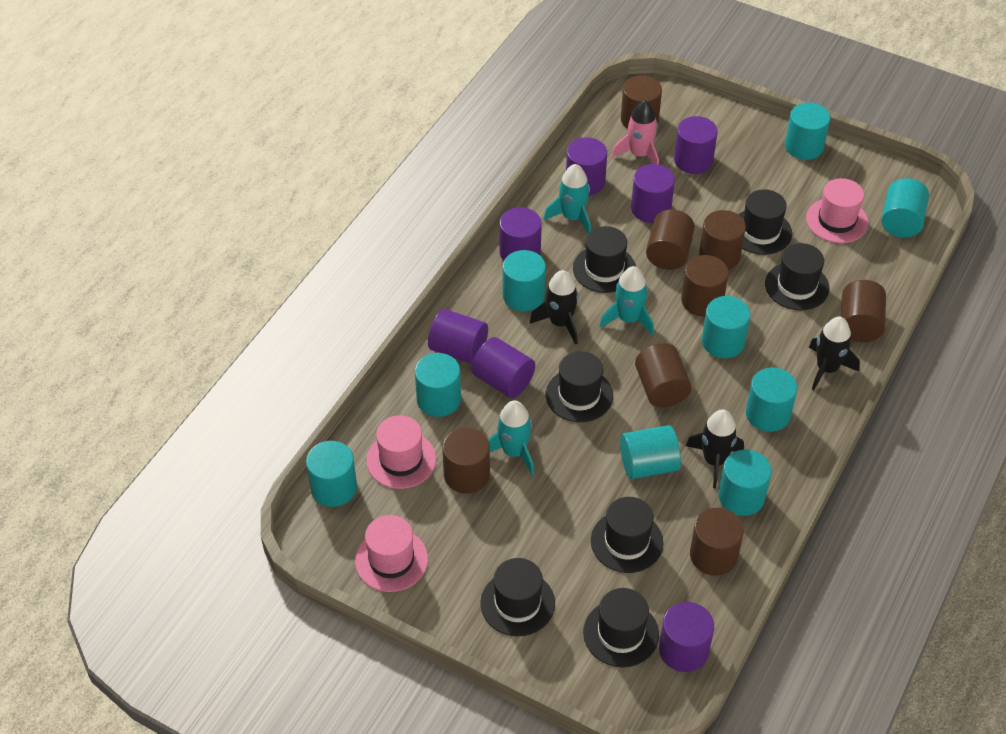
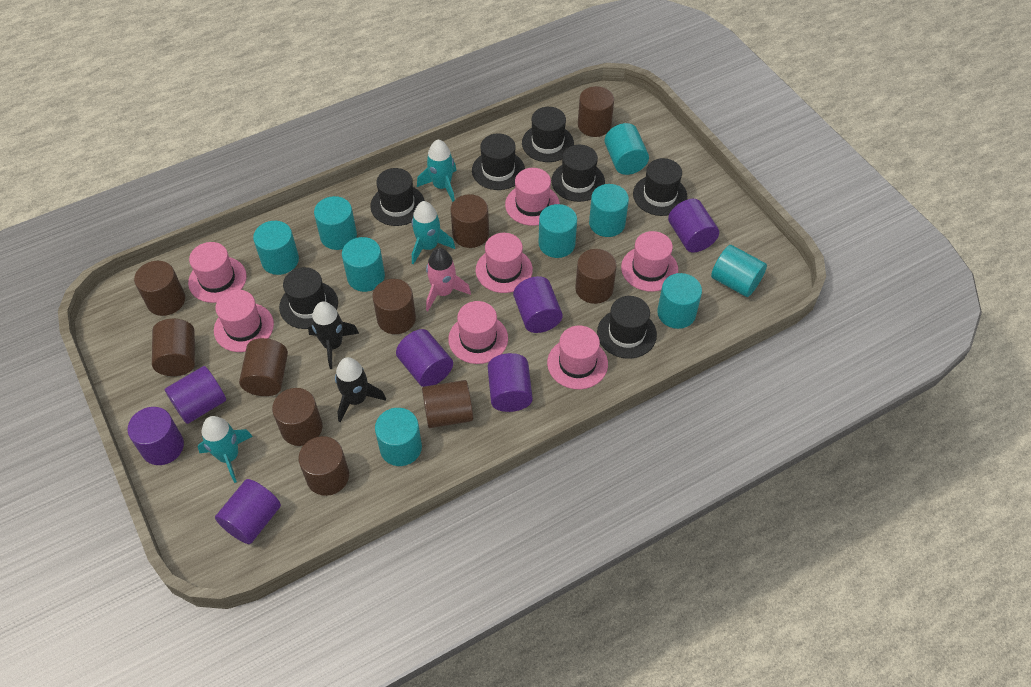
black rocket: 3 -> 2
brown cylinder: 8 -> 10
pink hat: 3 -> 7

